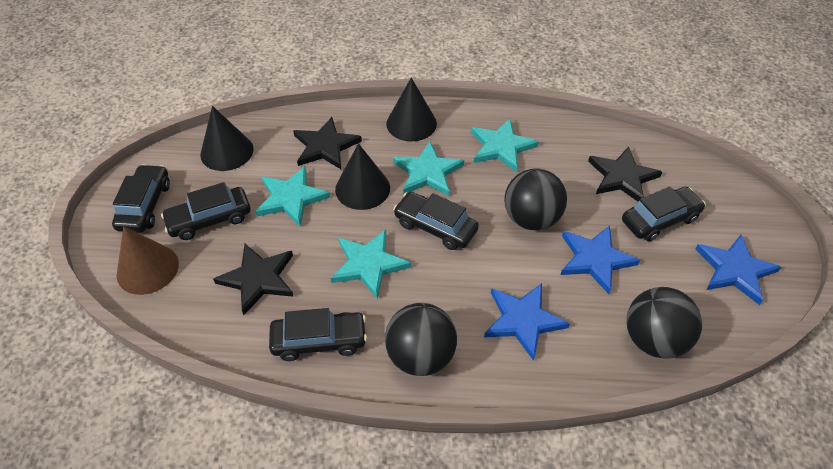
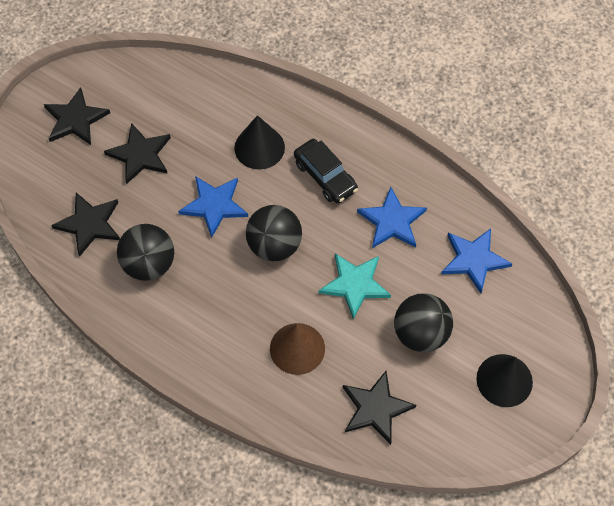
black car: 5 -> 1
black cone: 3 -> 2
black star: 3 -> 4
turquoise star: 4 -> 1

